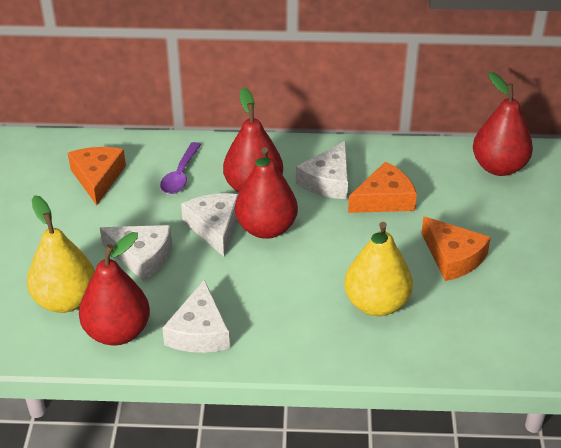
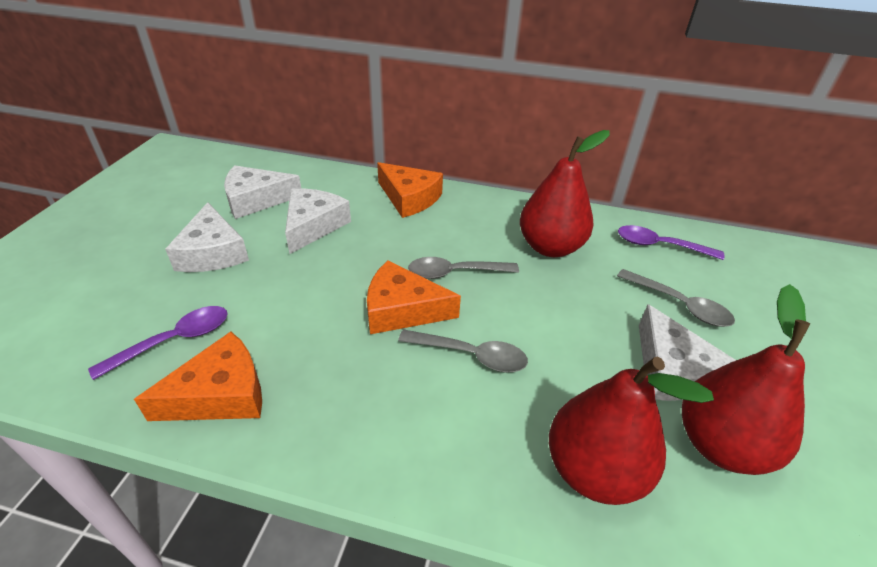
grey spoon: 0 -> 3
purple spoon: 1 -> 2
red pear: 4 -> 3
yellow pear: 2 -> 0

